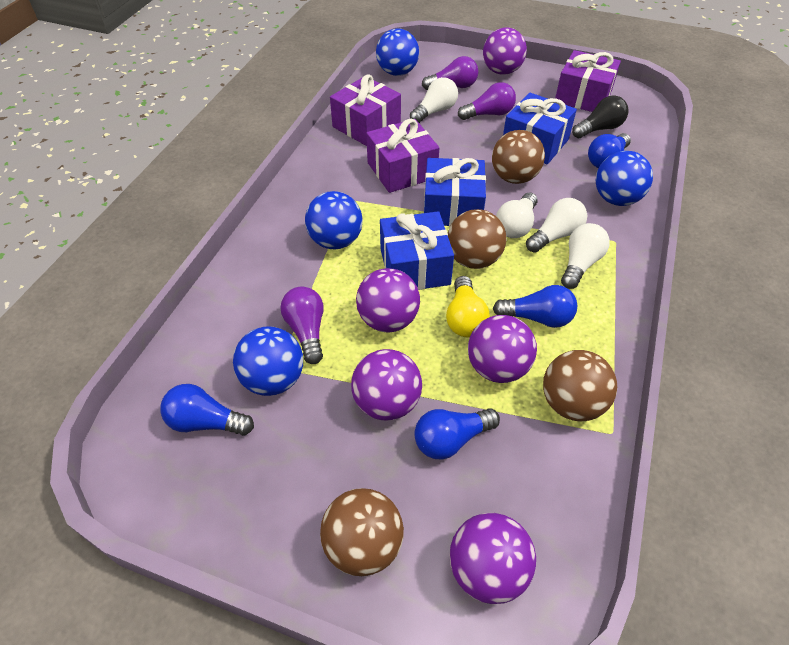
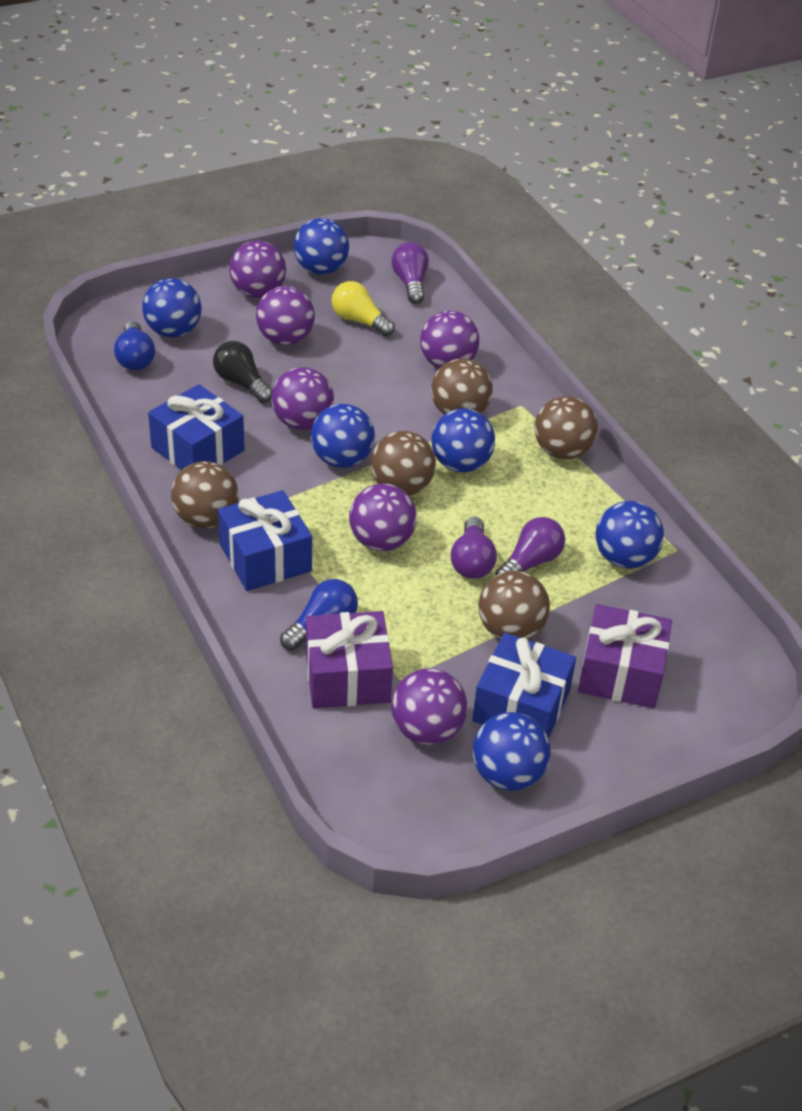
blue ball: 4 -> 6
blue light bulb: 4 -> 2
brown ball: 4 -> 5
purple ball: 5 -> 6
purple gift: 3 -> 2
white light bulb: 4 -> 0

